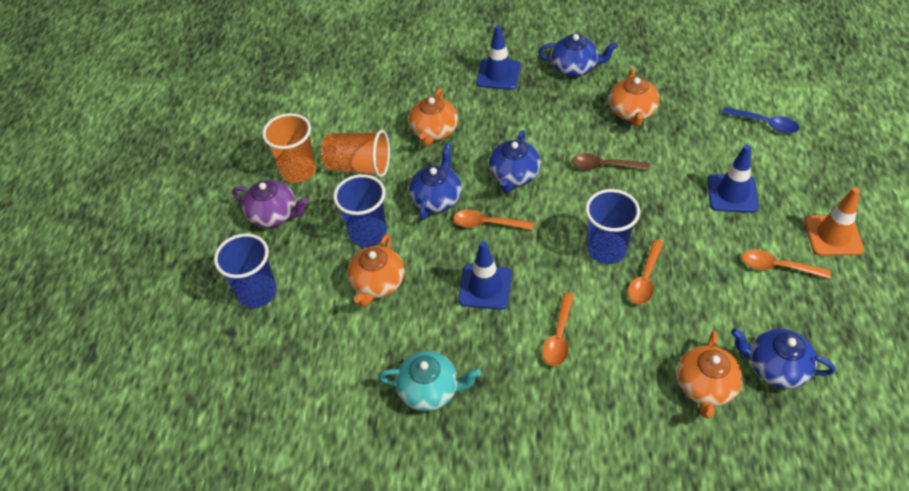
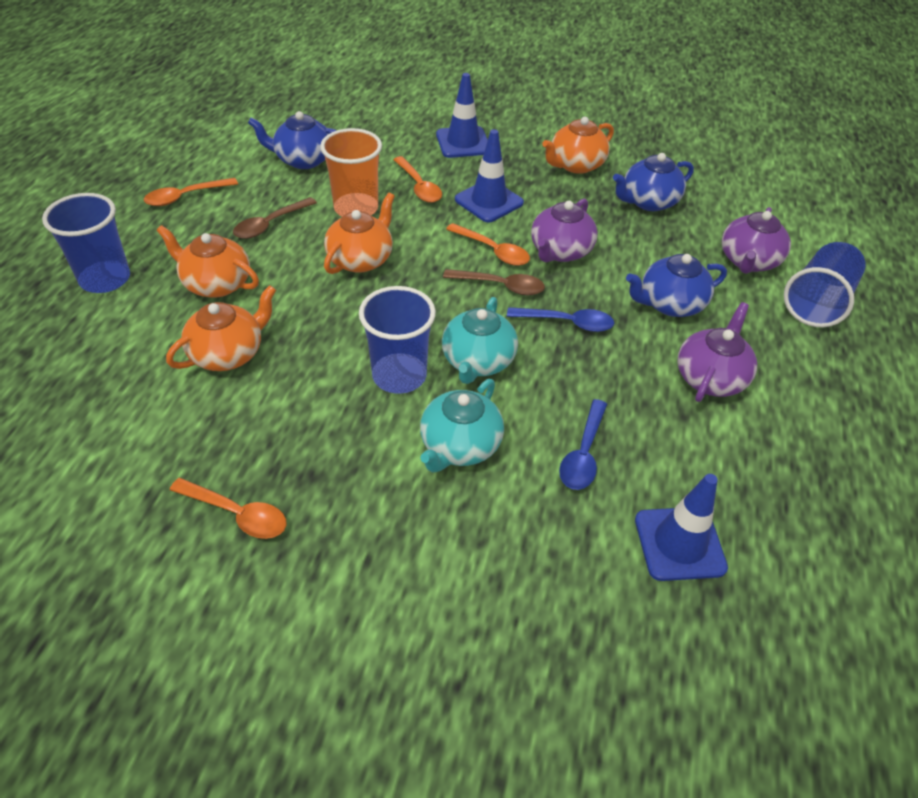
blue spoon: 1 -> 2
blue teapot: 4 -> 3
brown spoon: 1 -> 2
orange cup: 2 -> 1
orange traffic cone: 1 -> 0
purple teapot: 1 -> 3
turquoise teapot: 1 -> 2

